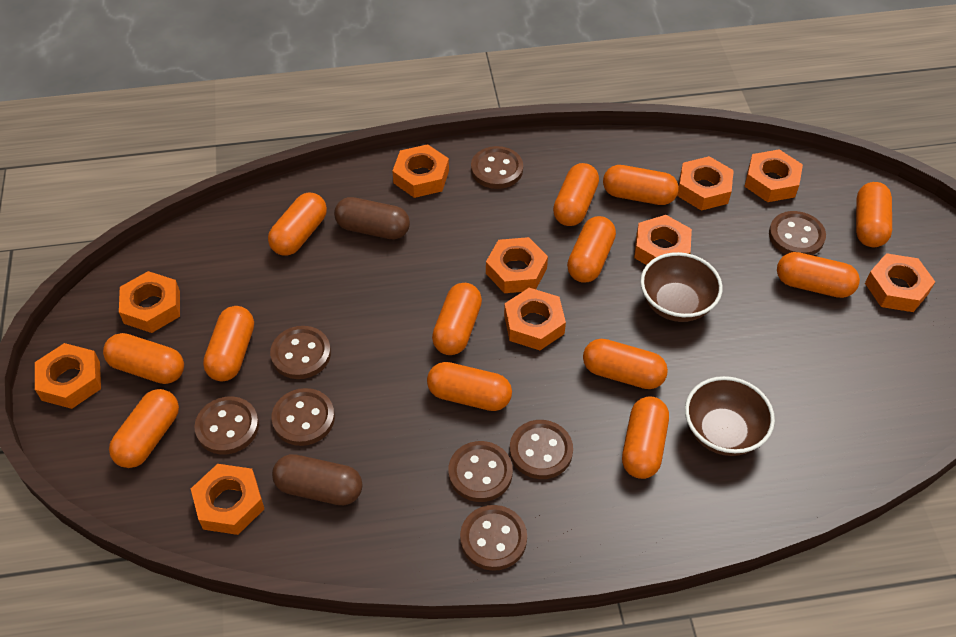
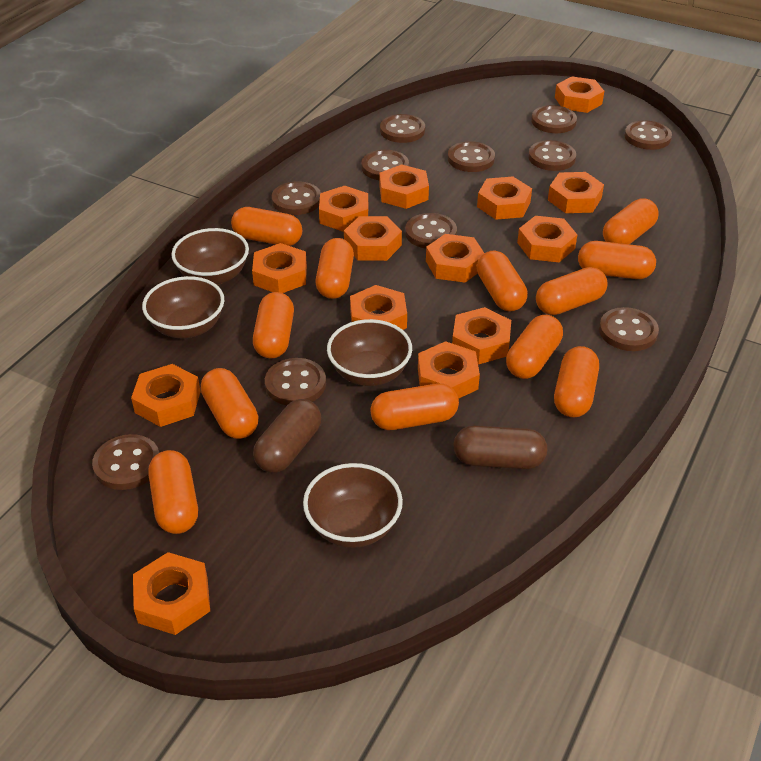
brown bowl: 2 -> 4
brown button: 8 -> 11
orange capsule: 13 -> 12
orange nut: 10 -> 14

